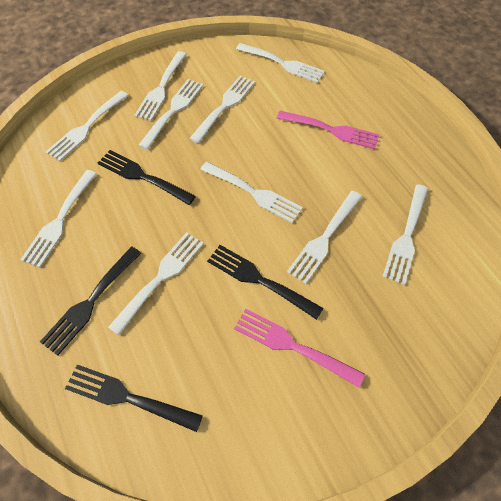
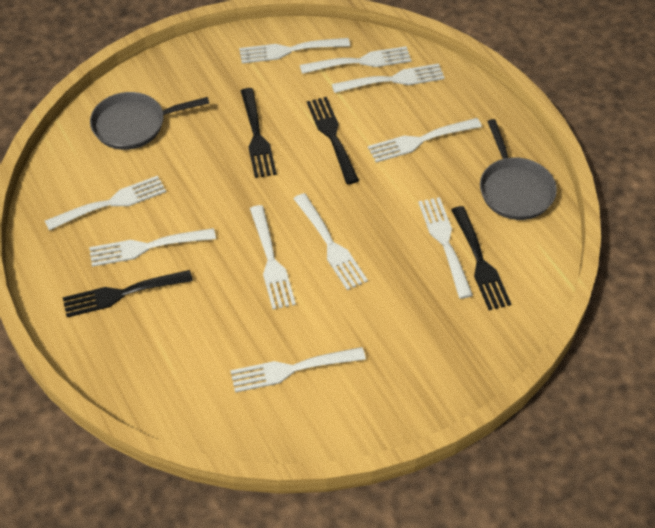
grey pan: 0 -> 2
pink fork: 2 -> 0

